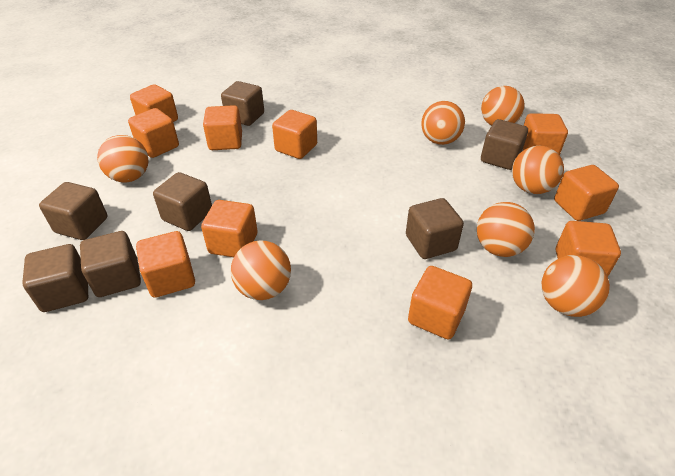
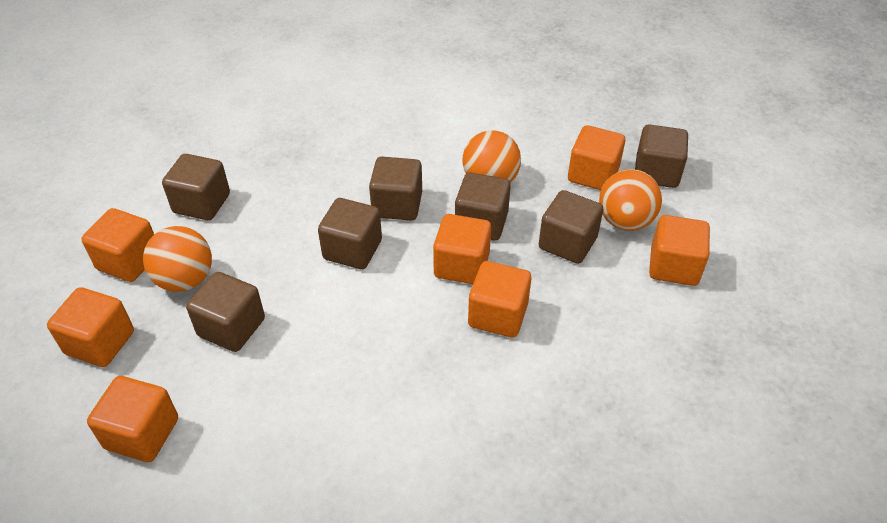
orange ball: 7 -> 3
orange cube: 10 -> 7

